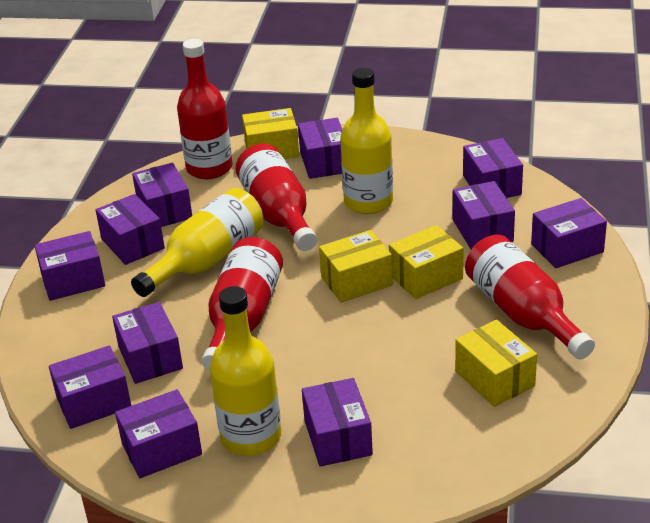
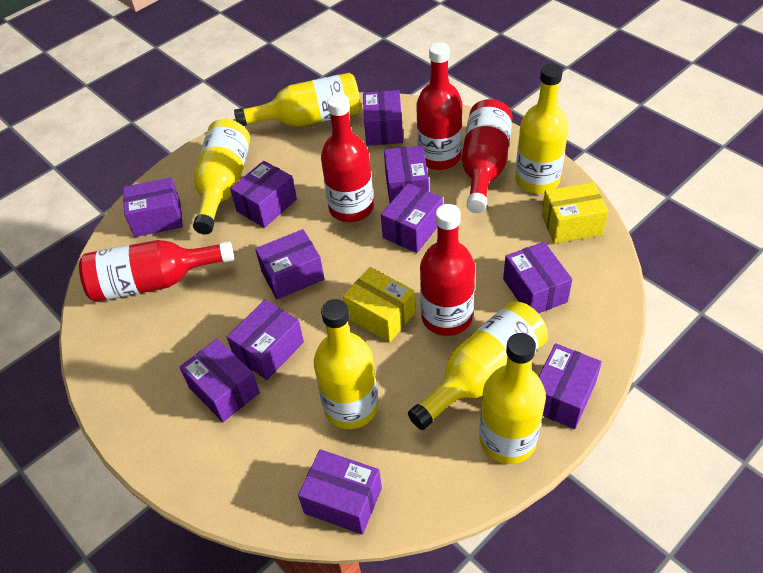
red bottle: 4 -> 5
yellow bottle: 3 -> 6
yellow box: 4 -> 2

